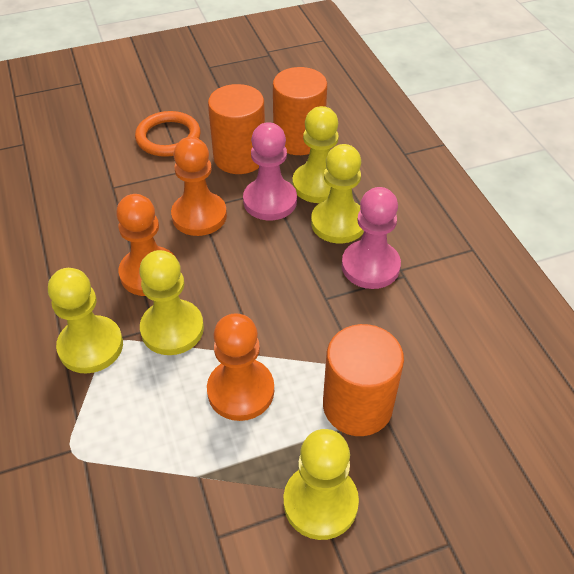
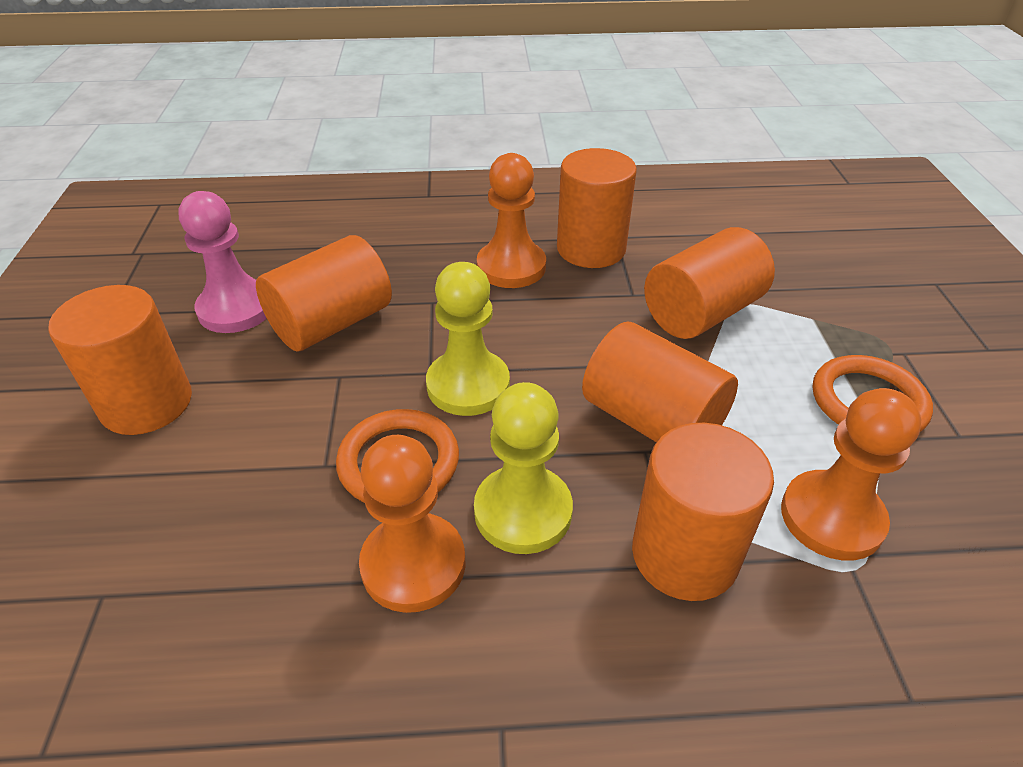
orange cylinder: 3 -> 6
orange ring: 1 -> 2
pink pawn: 2 -> 1
yellow pawn: 5 -> 2

